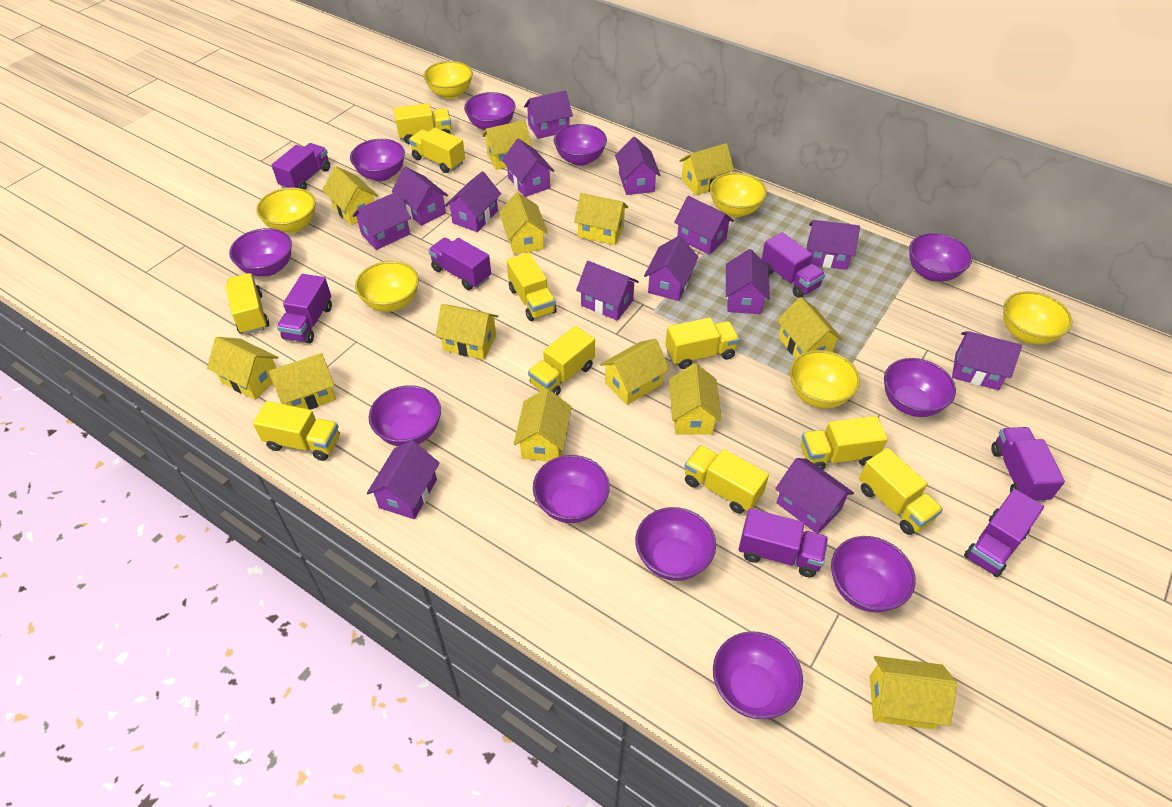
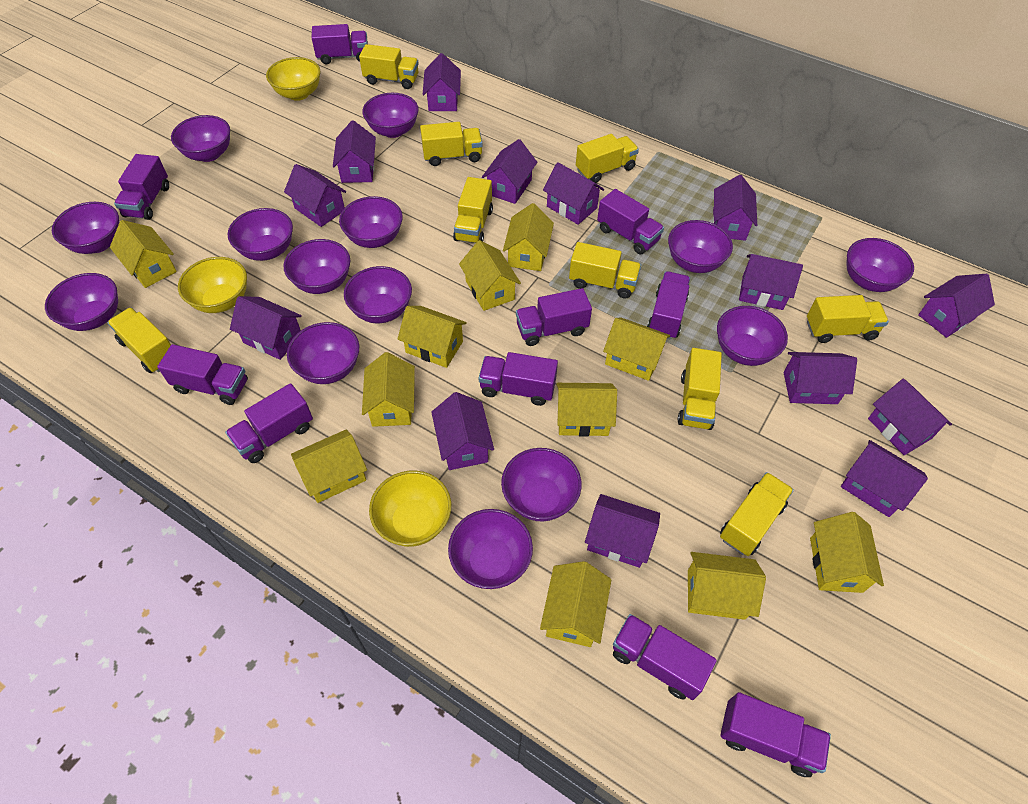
purple bowl: 11 -> 14
purple truck: 7 -> 10
yellow bowl: 6 -> 3
yellow house: 13 -> 11
yellow truck: 10 -> 9

